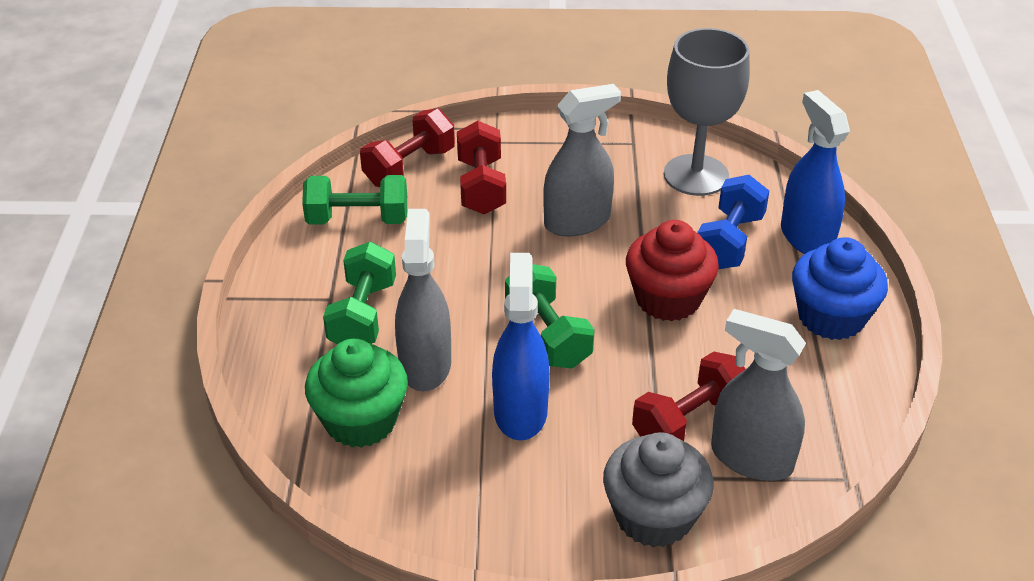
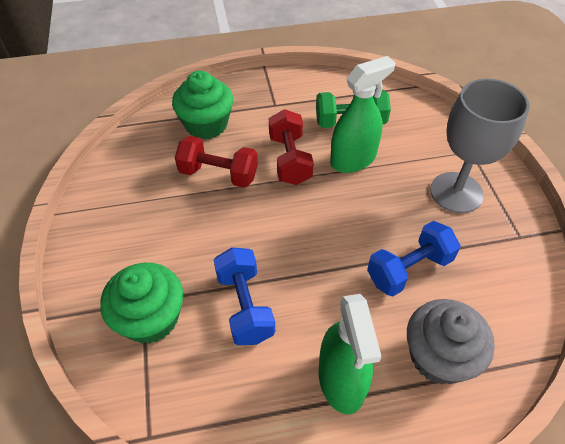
blue cupcake: 1 -> 0
blue dumbbell: 1 -> 2
blue spray bottle: 2 -> 0
green cupcake: 1 -> 2
green dumbbell: 3 -> 1
green spray bottle: 0 -> 2
grey spray bottle: 3 -> 0
red cupcake: 1 -> 0
red dumbbell: 3 -> 2

